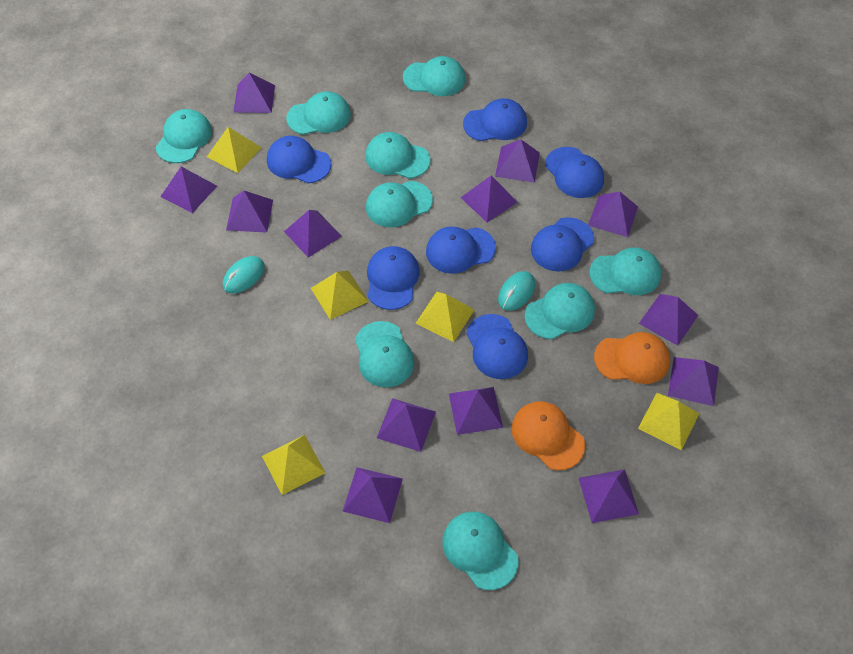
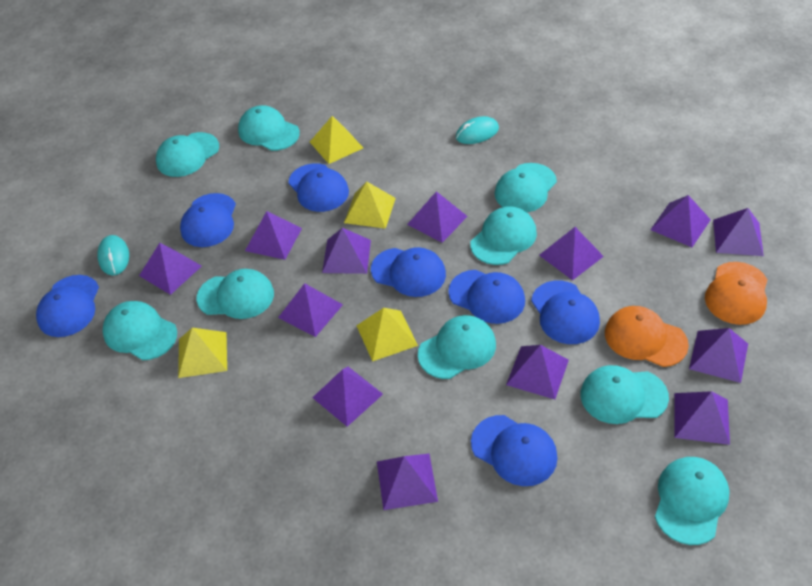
yellow pyramid: 5 -> 4

